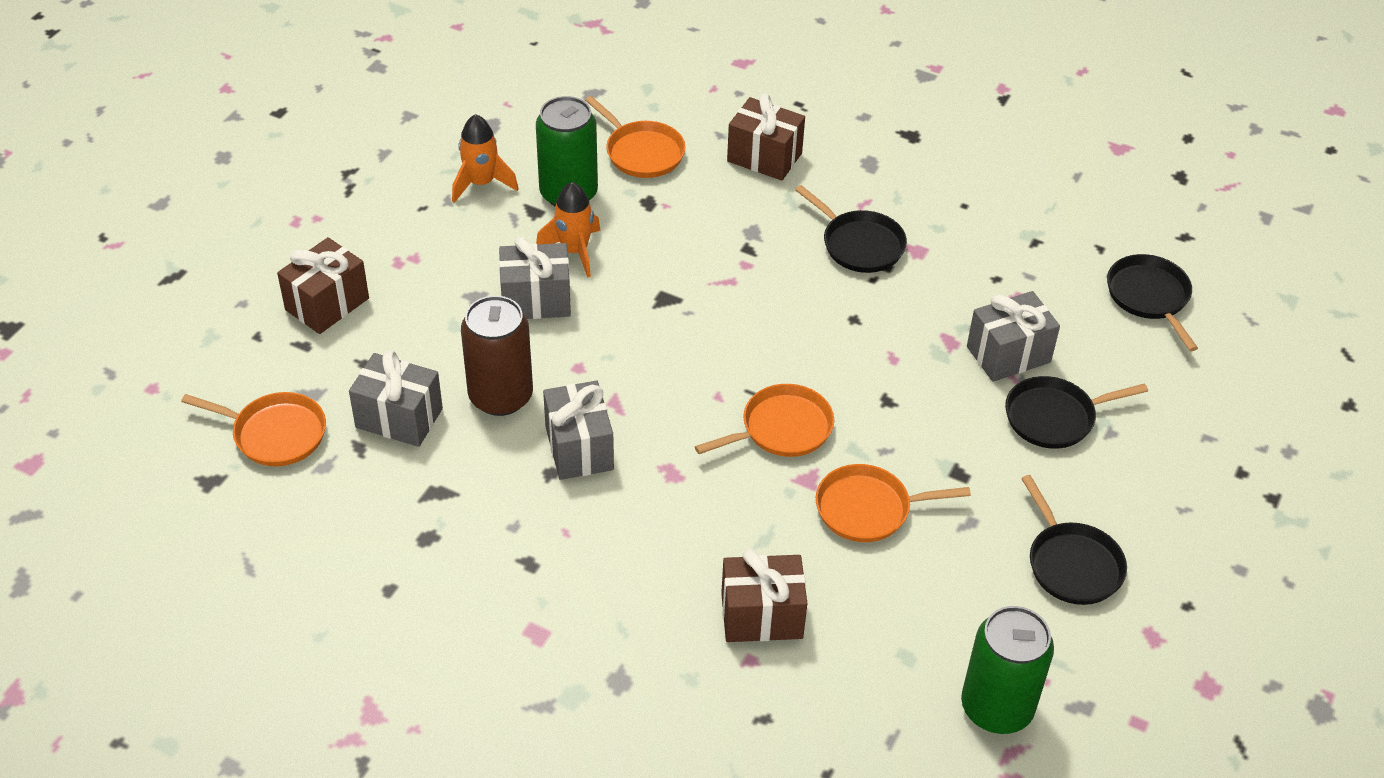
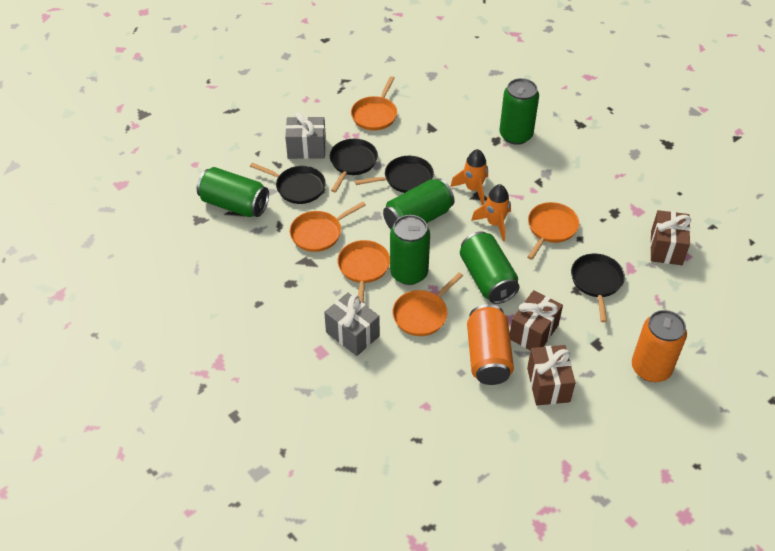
brown can: 1 -> 0
green can: 2 -> 5
grey gift: 4 -> 2
orange can: 0 -> 2
orange pan: 4 -> 5

